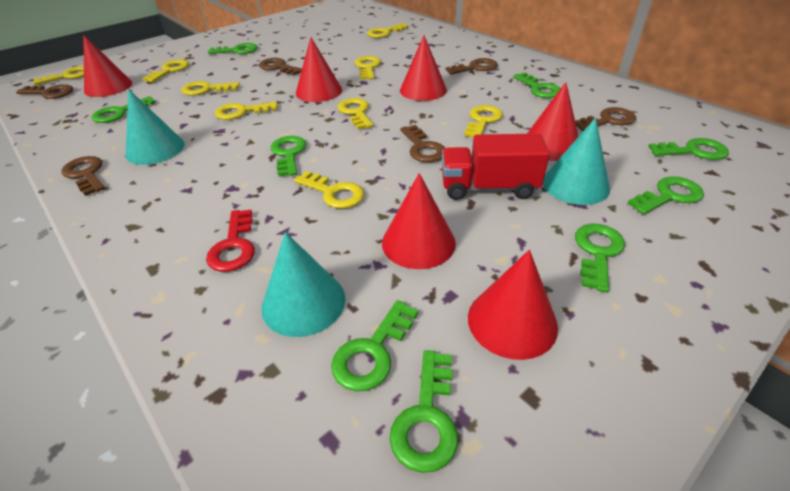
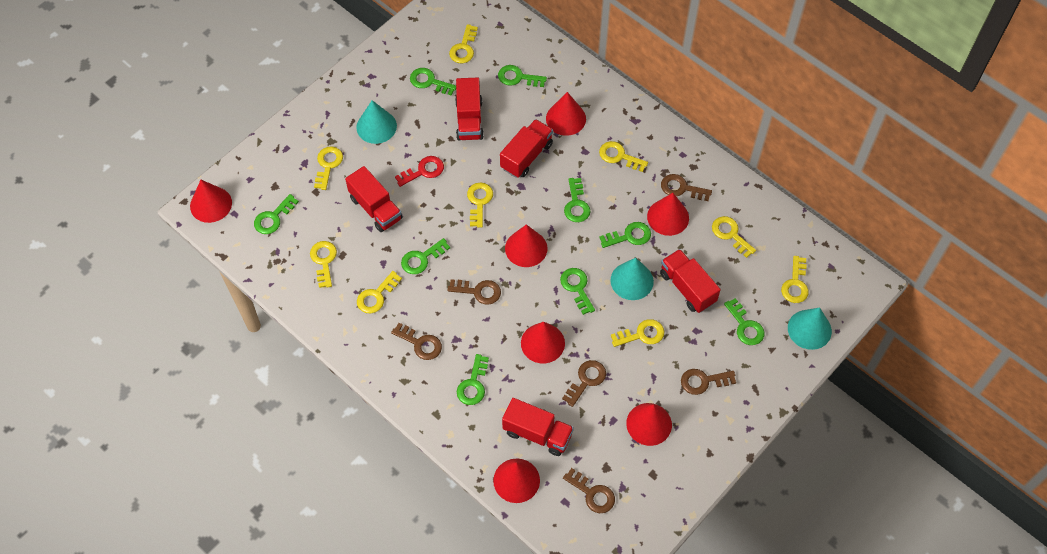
red cone: 6 -> 7
red truck: 1 -> 5

